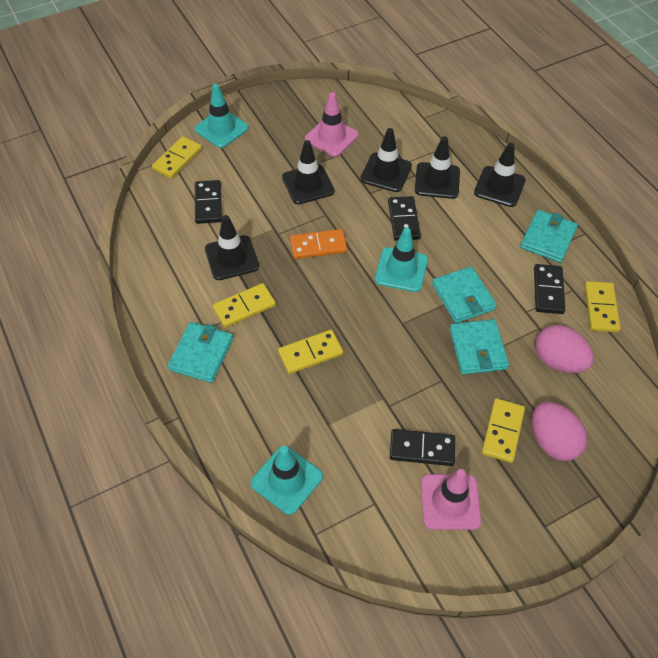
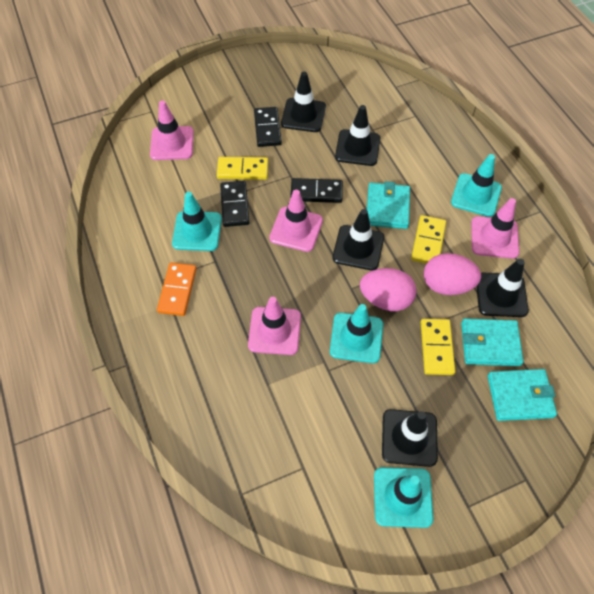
black domino: 4 -> 3
pink traffic cone: 2 -> 4
turquoise traffic cone: 3 -> 4
turquoise wallet: 4 -> 3
yellow domino: 5 -> 3

